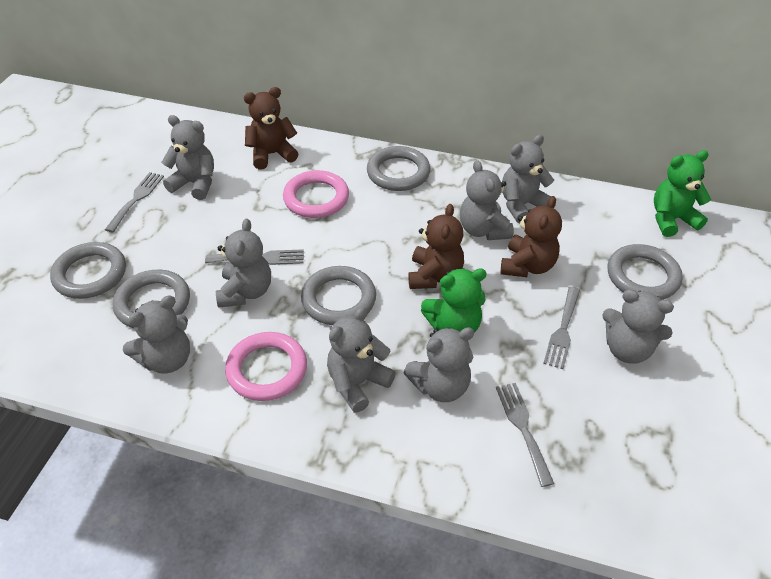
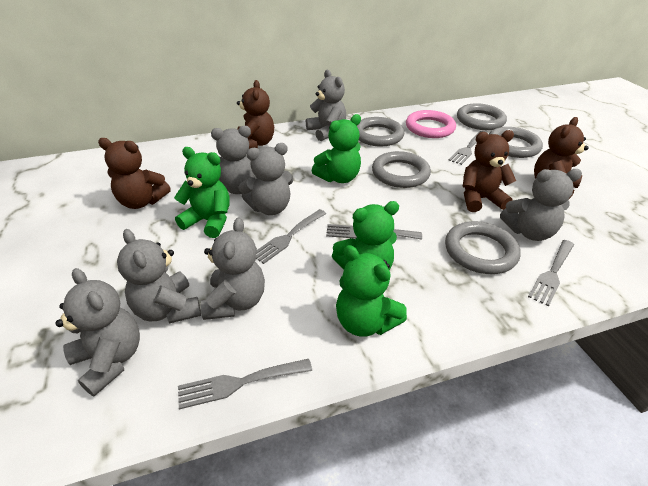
brown teddy bear: 3 -> 4
green teddy bear: 2 -> 4
grey fork: 4 -> 5
grey teddy bear: 8 -> 7
pink ring: 2 -> 1

